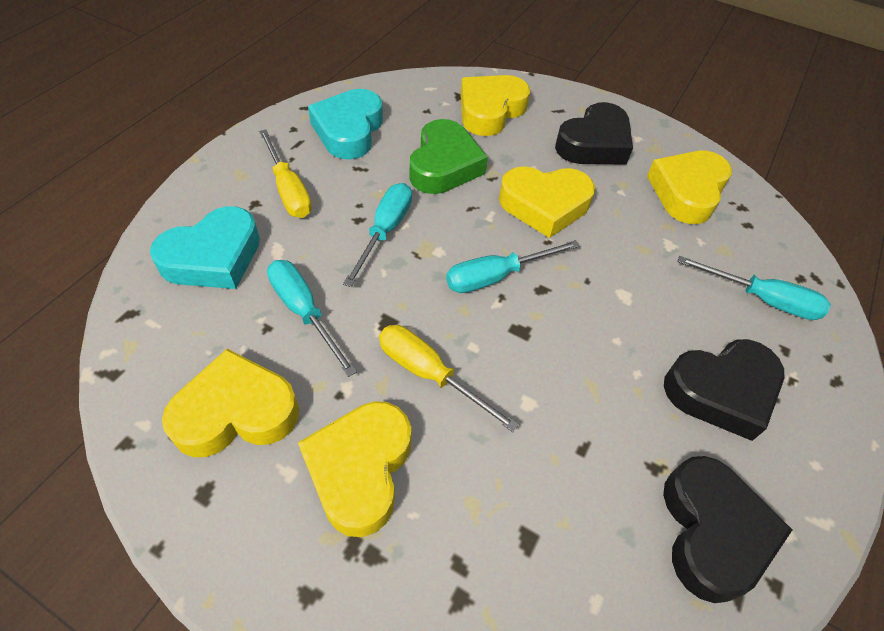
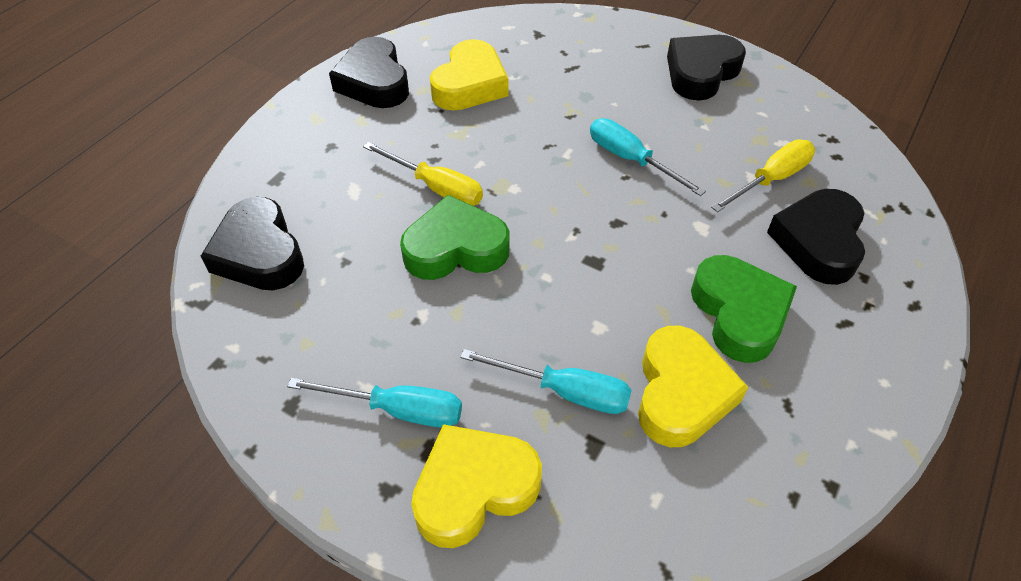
black heart: 3 -> 4
green heart: 1 -> 2
turquoise heart: 2 -> 0
turquoise screwdriver: 4 -> 3
yellow heart: 5 -> 3

